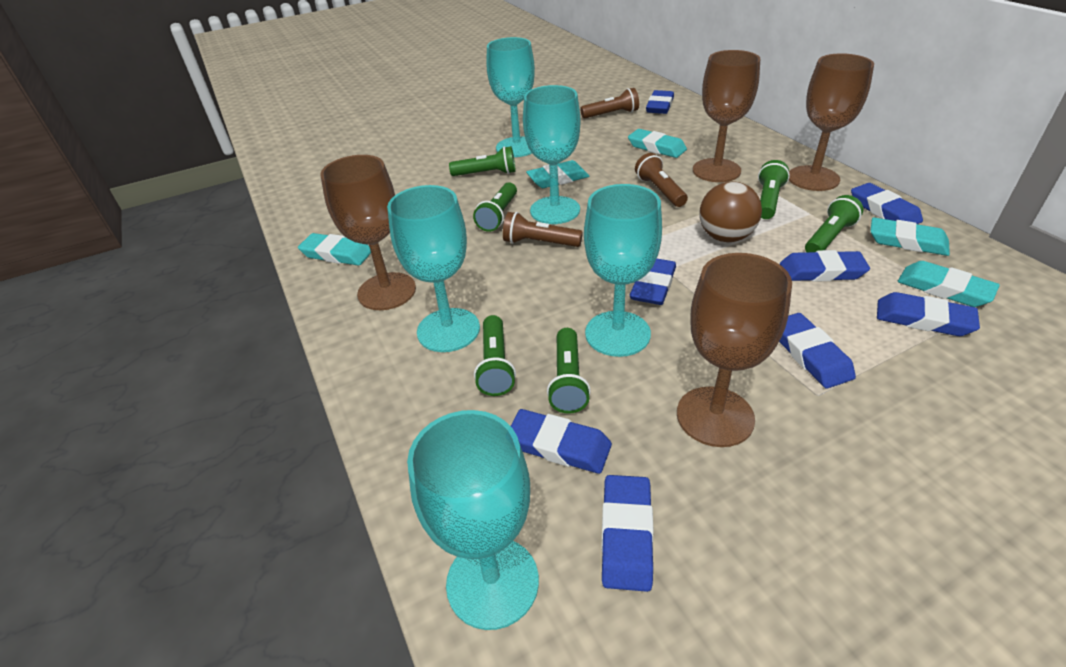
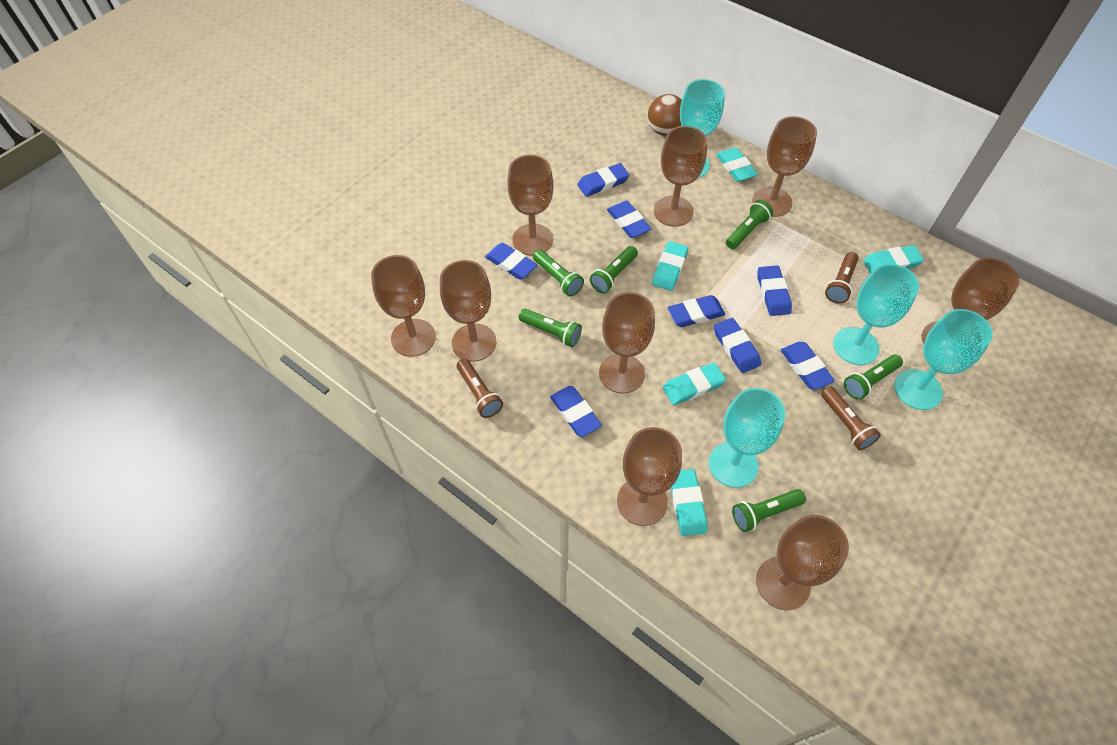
brown goblet: 4 -> 9
turquoise goblet: 5 -> 4

